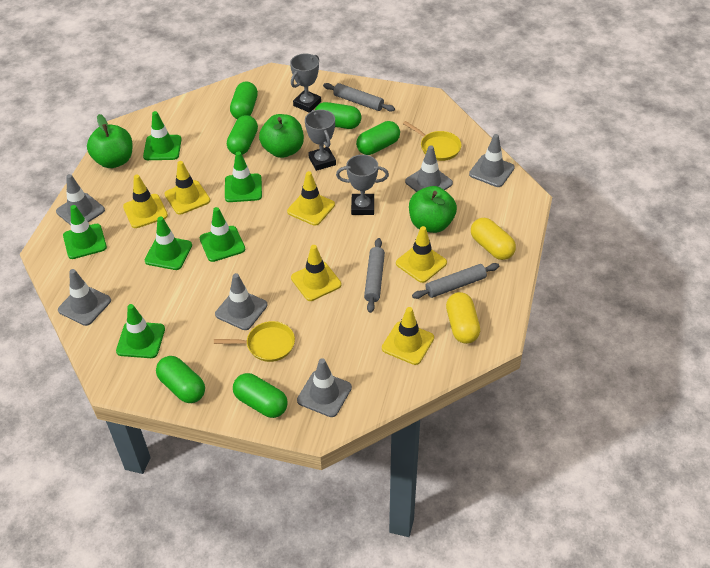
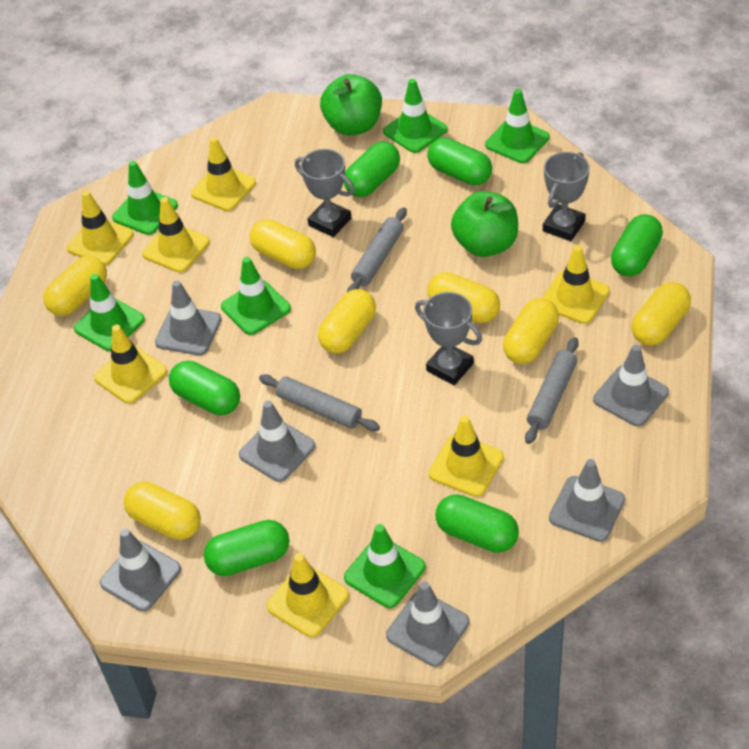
green apple: 3 -> 2
yellow capsule: 2 -> 7
yellow pan: 2 -> 0
yellow traffic cone: 6 -> 7

